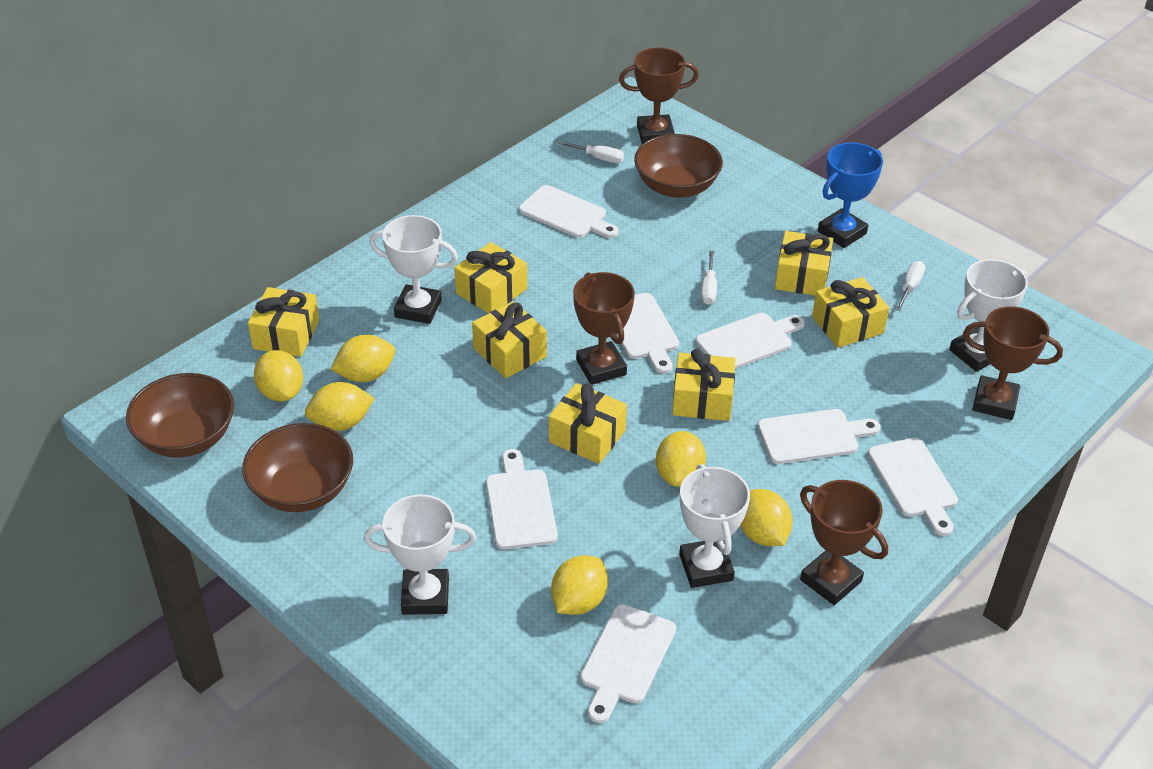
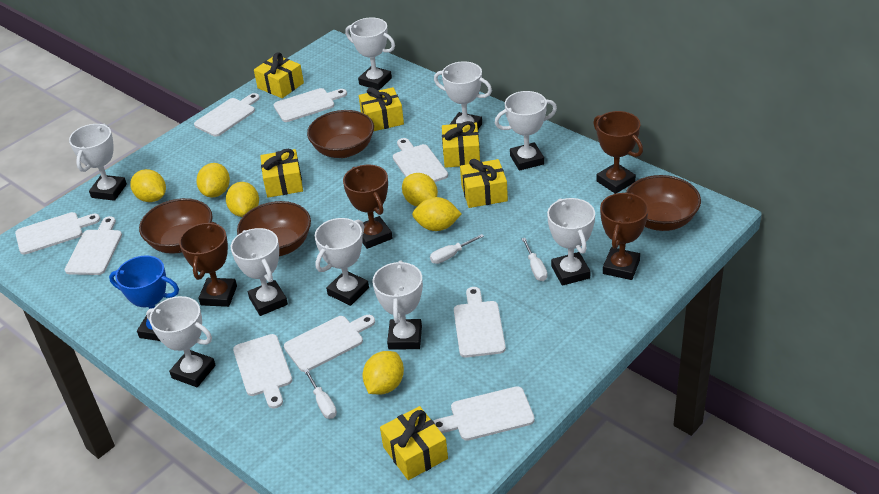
brown bowl: 3 -> 4
white cutting board: 7 -> 9
white trophy: 4 -> 9
yellow gift: 7 -> 6

